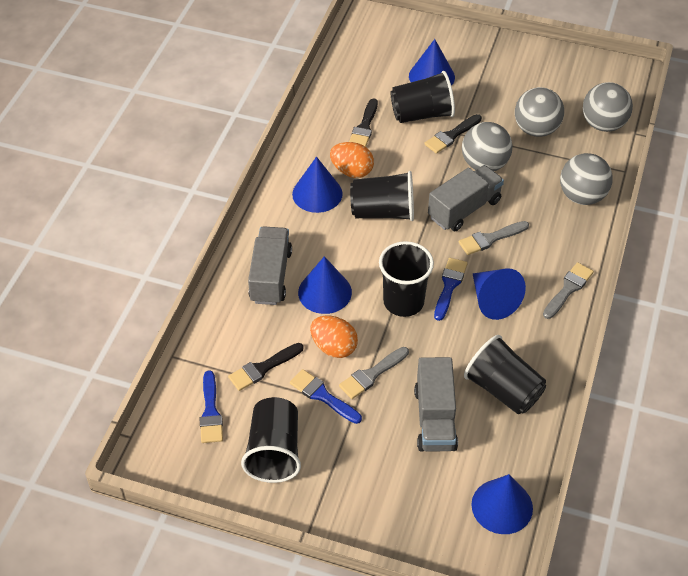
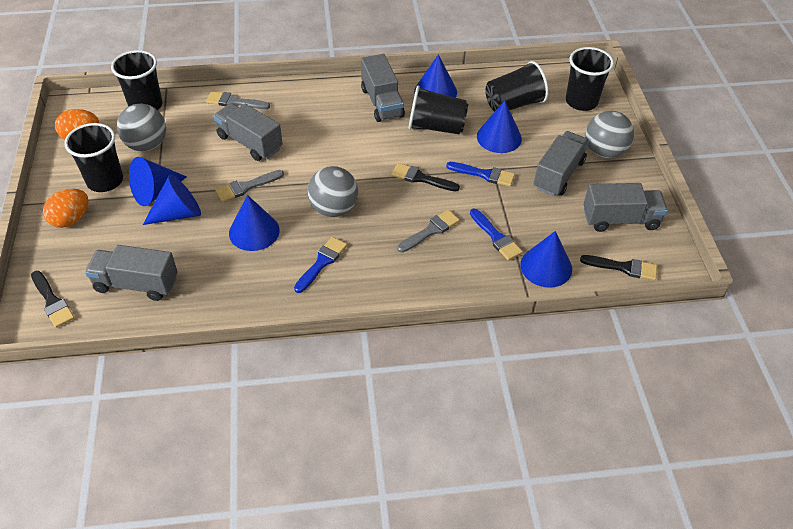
blue cone: 5 -> 6
grey ball: 4 -> 3
grey truck: 3 -> 5

